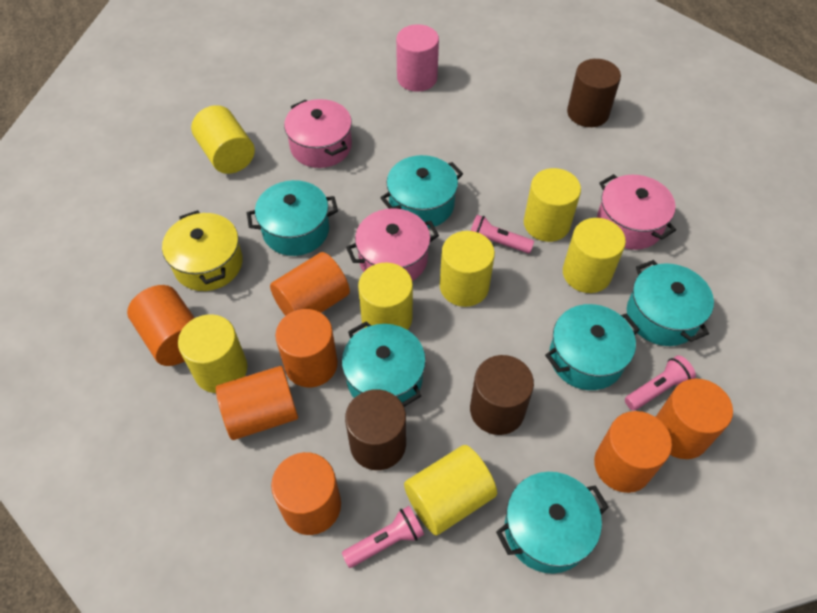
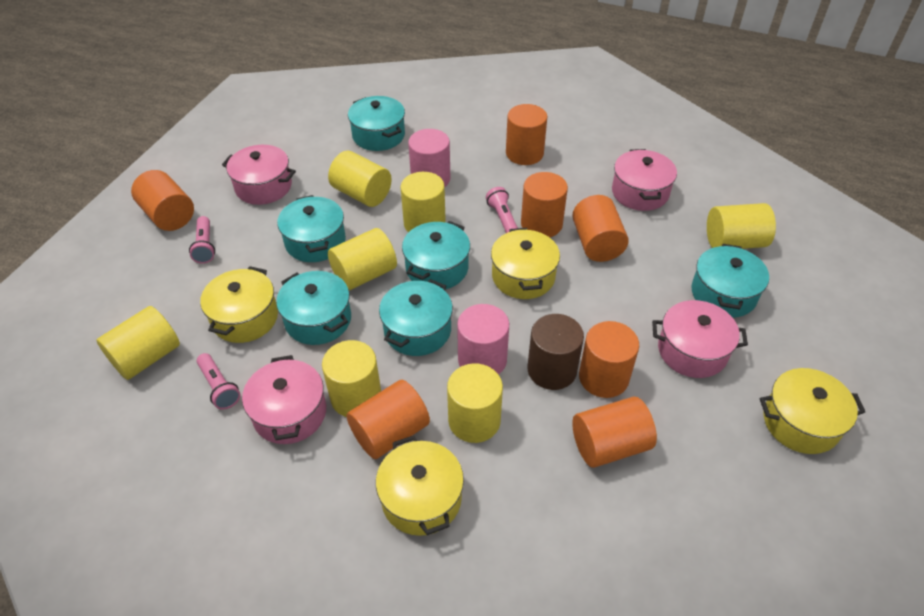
brown cylinder: 3 -> 1
pink cylinder: 1 -> 2
pink pot: 3 -> 4
yellow pot: 1 -> 4

